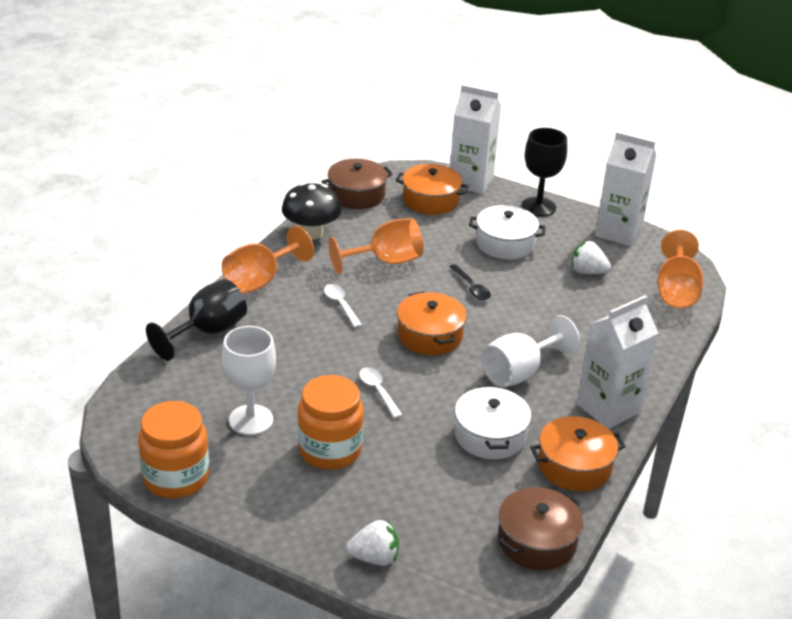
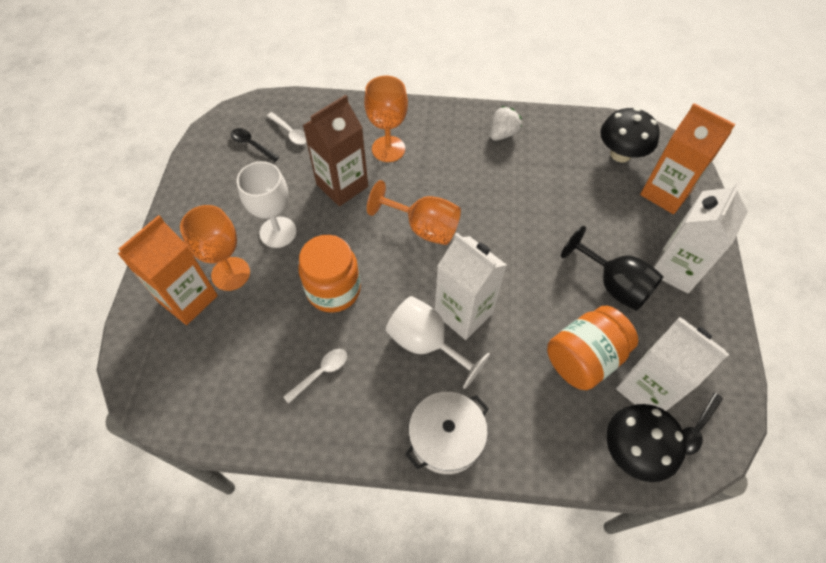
black goblet: 2 -> 1
black mushroom: 1 -> 2
black spoon: 1 -> 2
brown carton: 0 -> 1
brown pot: 2 -> 0
orange carton: 0 -> 2
orange pot: 3 -> 0
white pot: 2 -> 1
white strawberry: 2 -> 1

